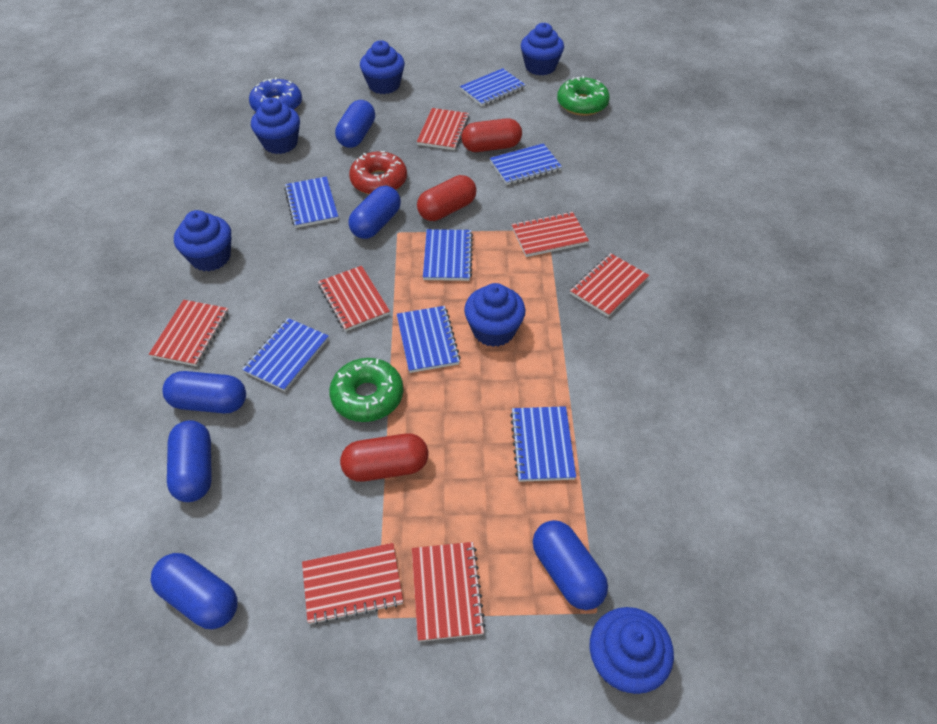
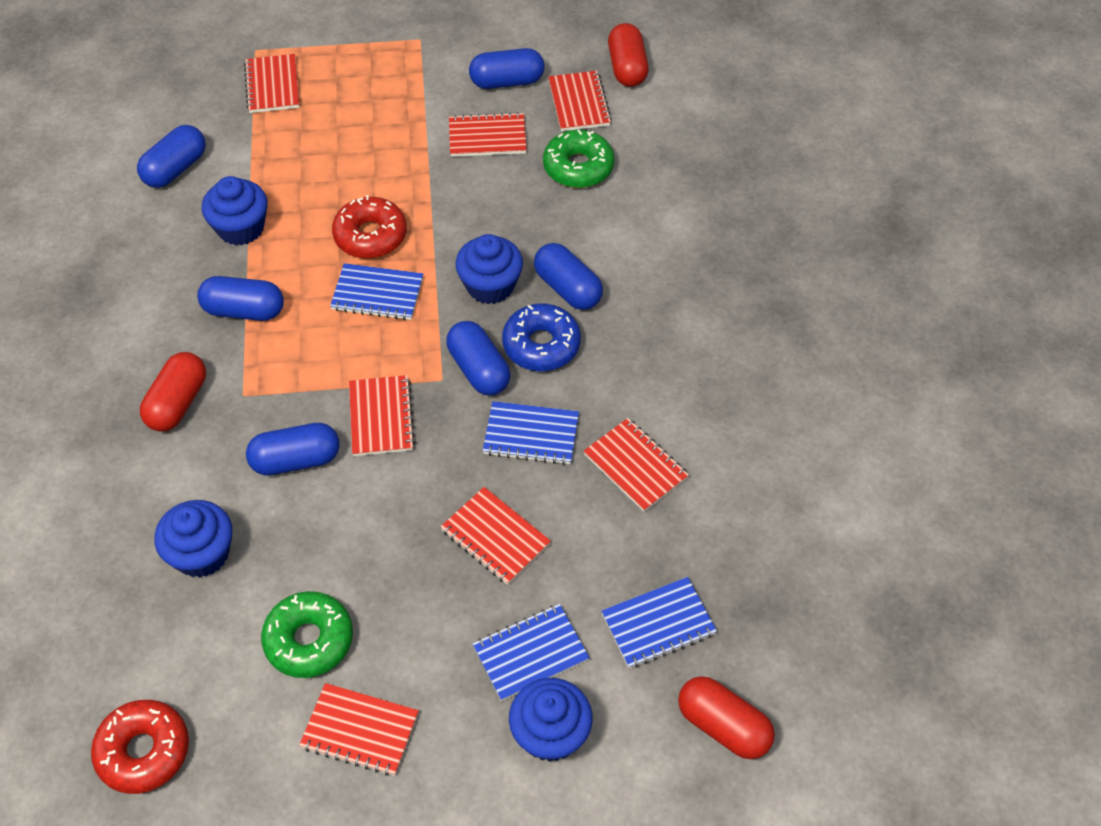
blue cupcake: 6 -> 4
blue notebook: 7 -> 4
red donut: 1 -> 2

